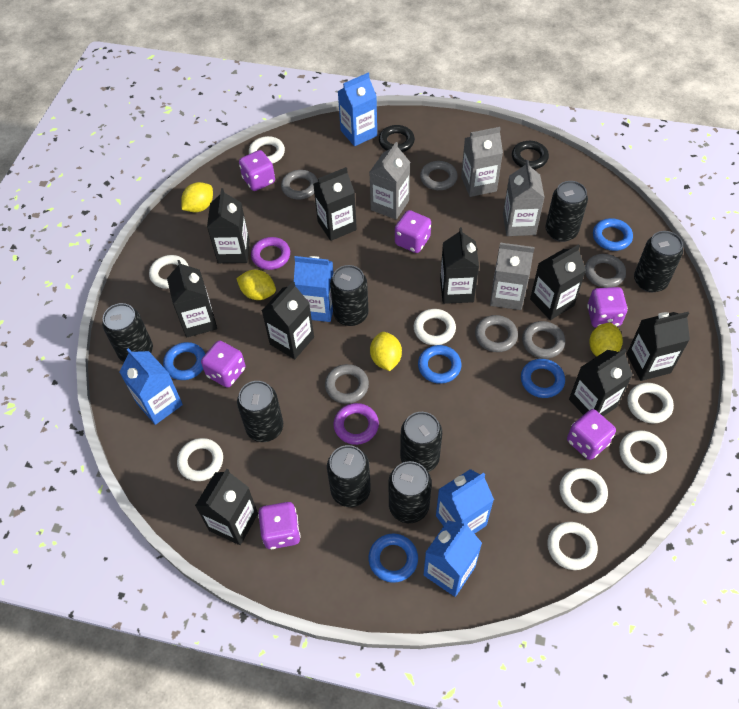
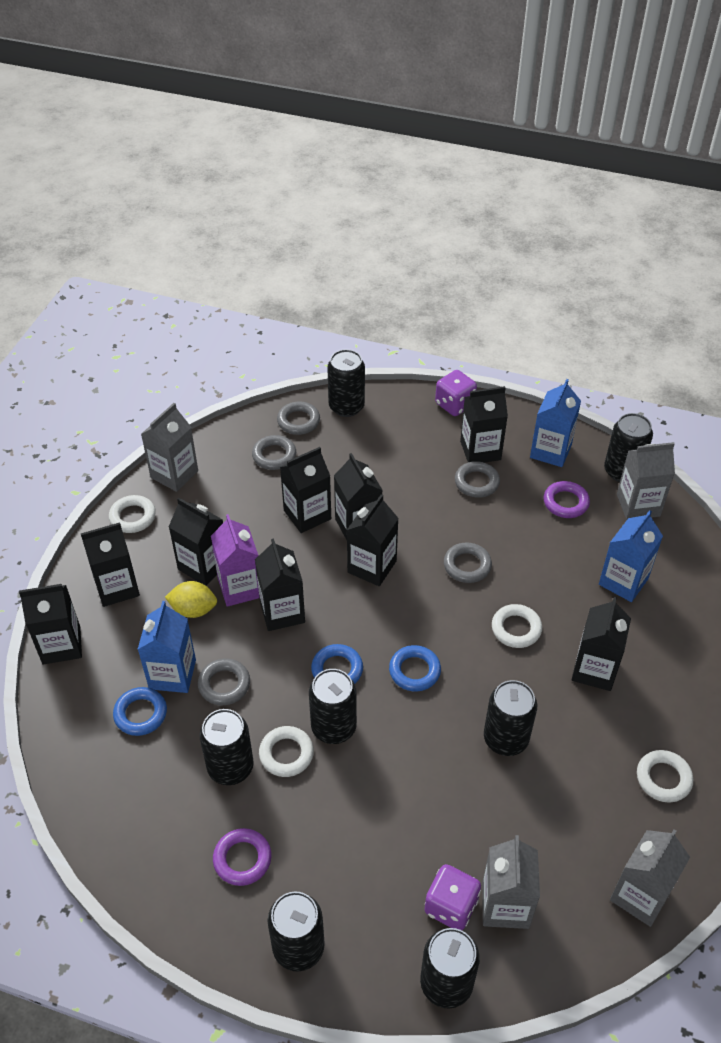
black can: 8 -> 7
black ring: 2 -> 0
blue carton: 5 -> 3
blue ring: 5 -> 3
grey ring: 6 -> 5
purple carton: 0 -> 1
purple dice: 6 -> 2
white ring: 8 -> 4
yellow lemon: 4 -> 1

